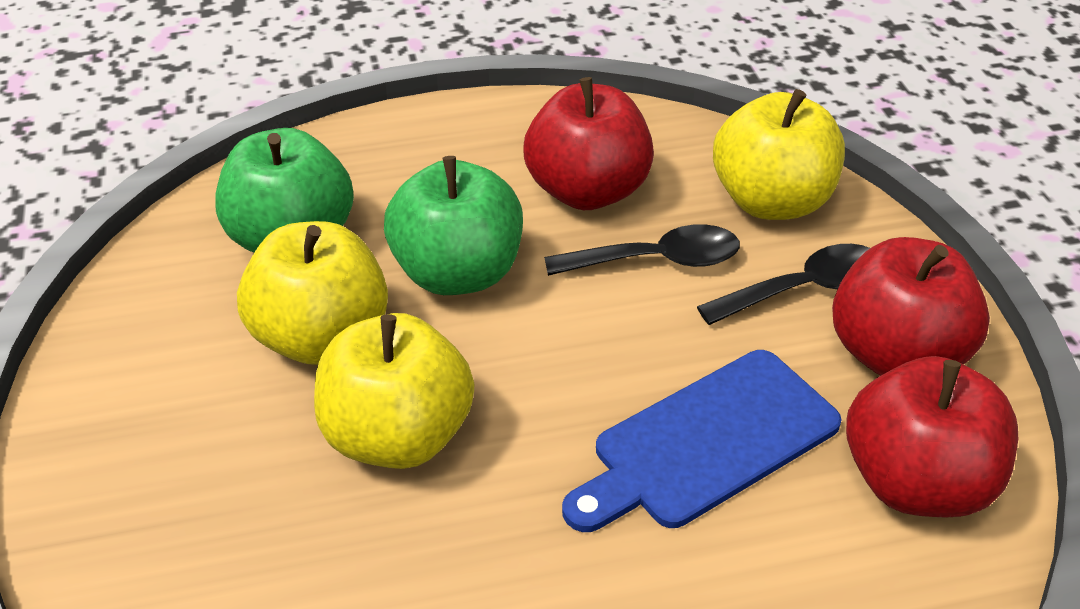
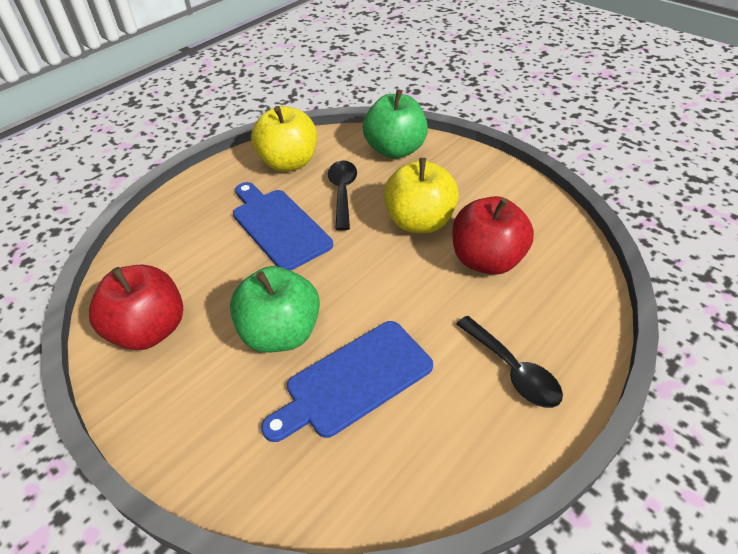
blue cutting board: 1 -> 2
red apple: 3 -> 2
yellow apple: 3 -> 2

